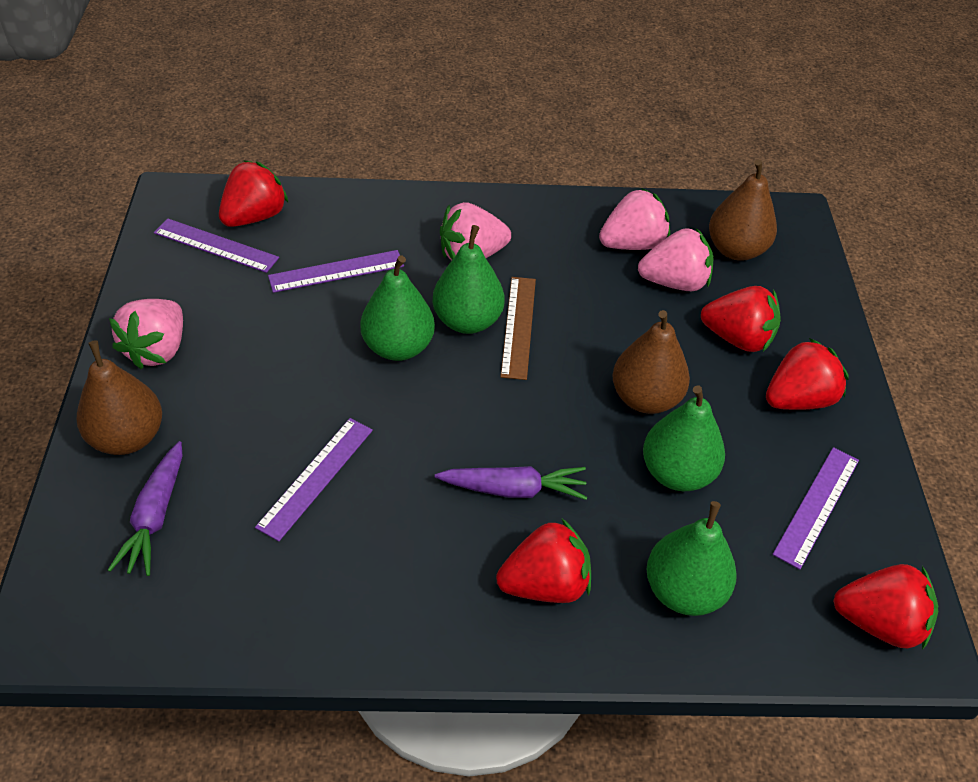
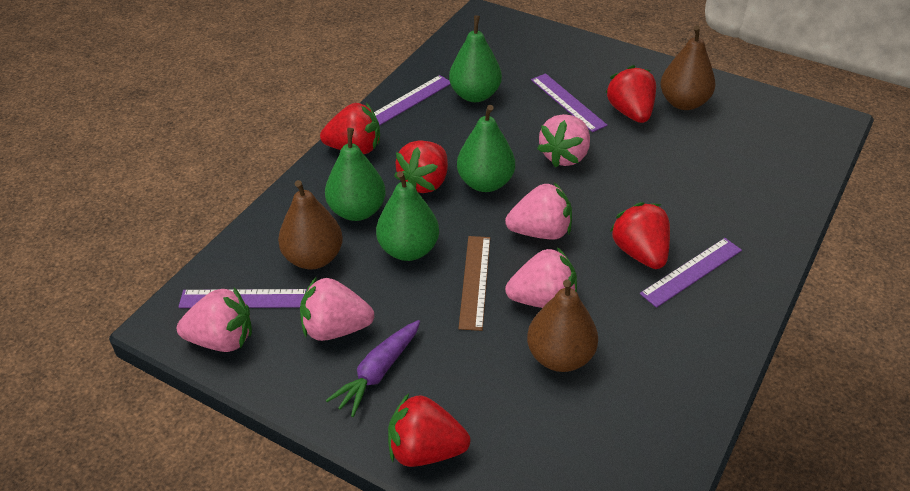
pink strawberry: 4 -> 5
purple carrot: 2 -> 1

